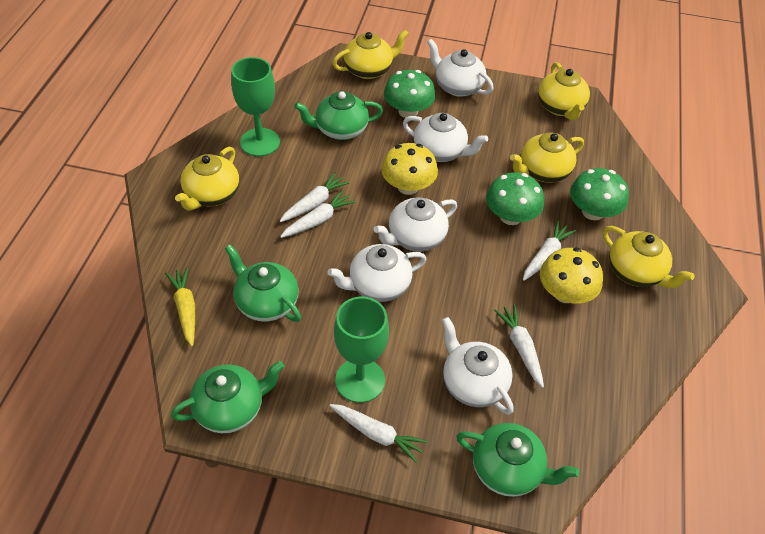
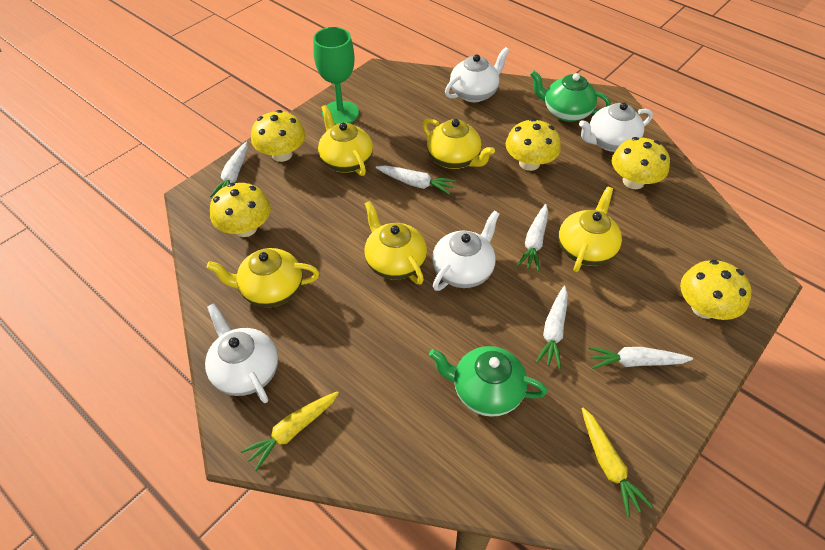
green goblet: 2 -> 1
green mushroom: 3 -> 0
green teapot: 4 -> 2
white teapot: 5 -> 4
yellow carrot: 1 -> 2
yellow mushroom: 2 -> 5

